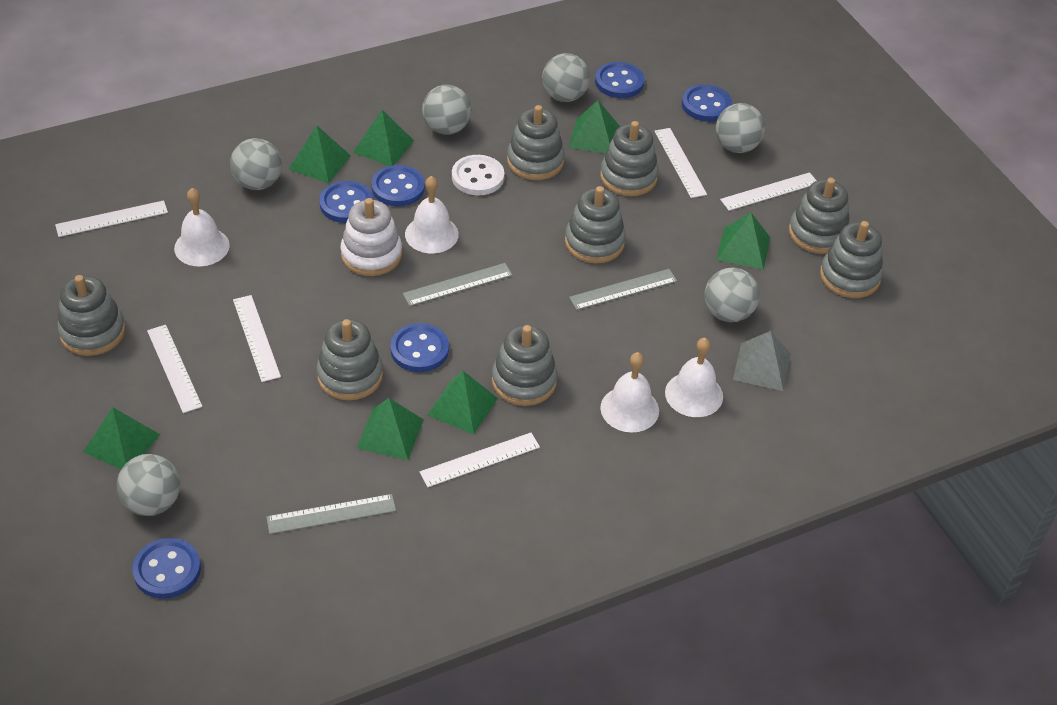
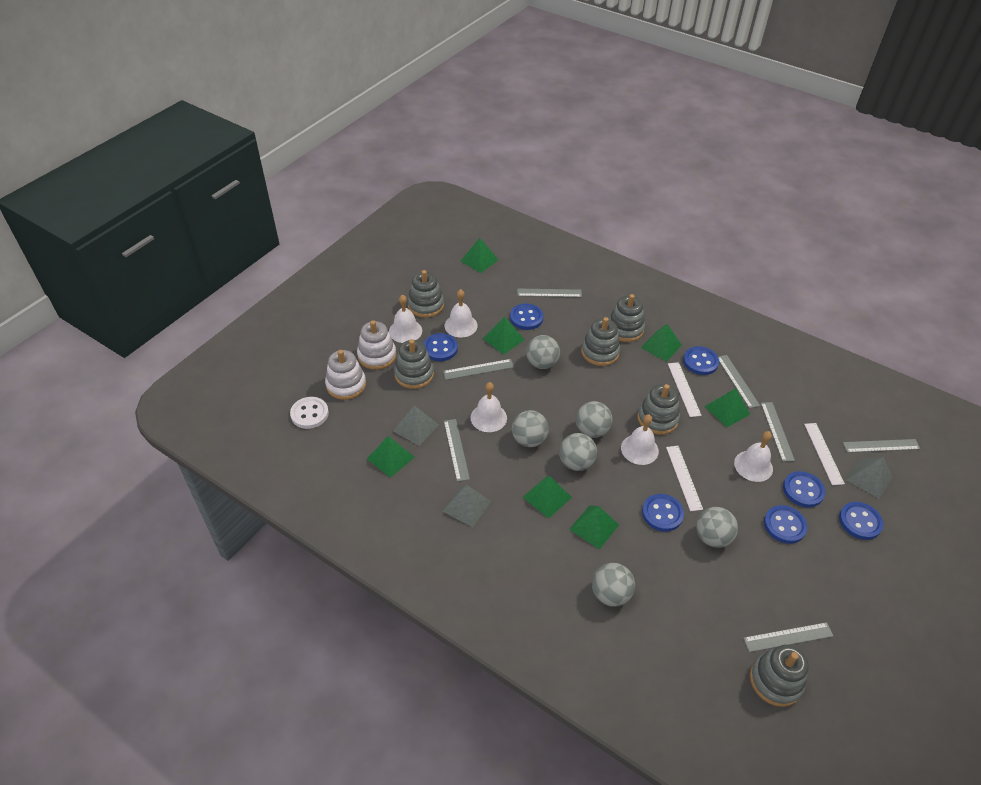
blue button: 6 -> 7
grey pyramid: 1 -> 3
grey ruler: 3 -> 7
grey stacking toy: 8 -> 6
white bell: 4 -> 5
white ruler: 6 -> 3
white stacking toy: 1 -> 2

